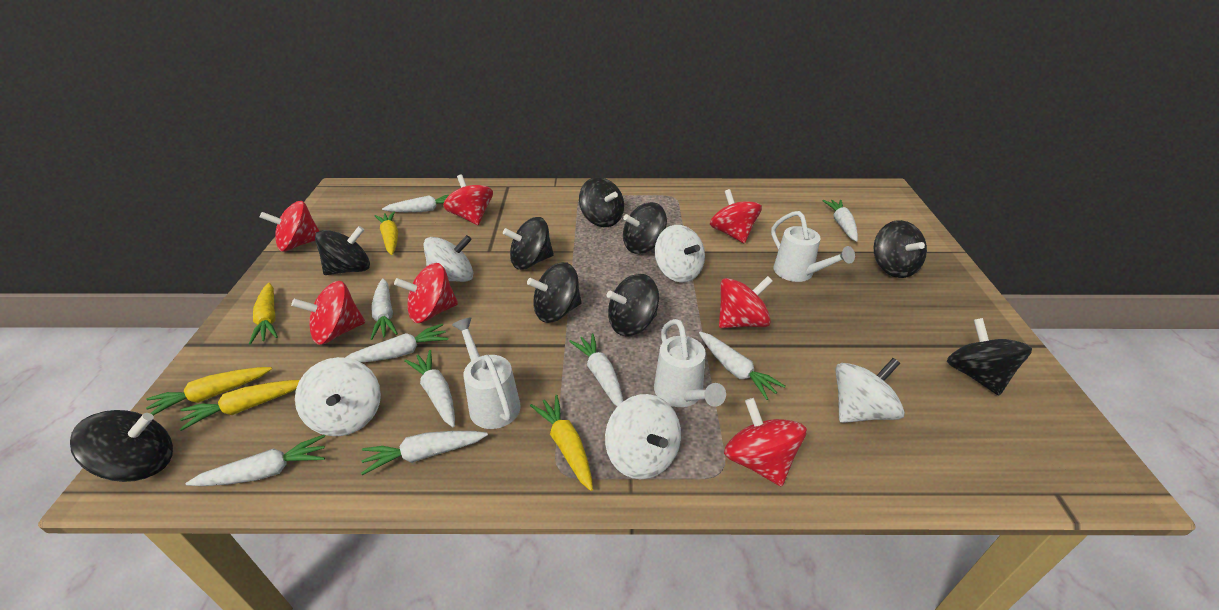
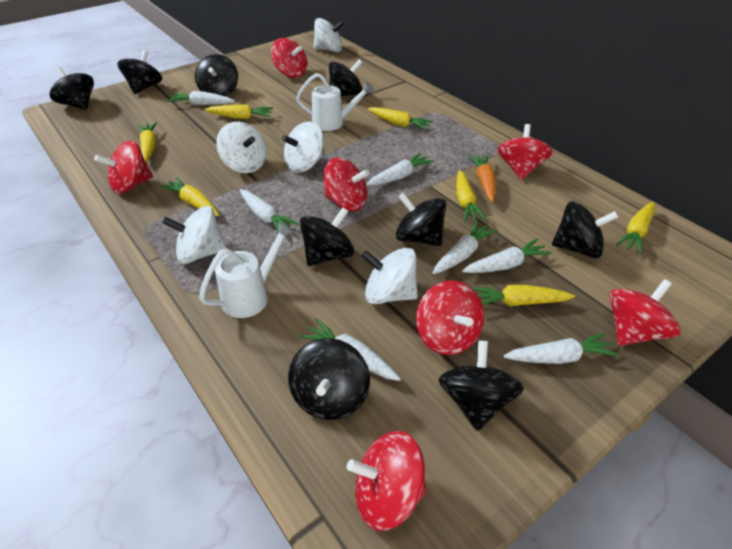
orange carrot: 0 -> 1
white carrot: 9 -> 7
white watering can: 3 -> 2
yellow carrot: 5 -> 7

